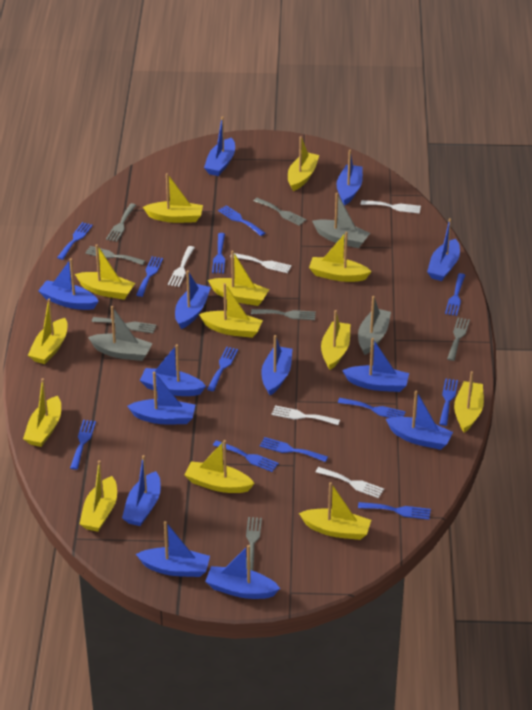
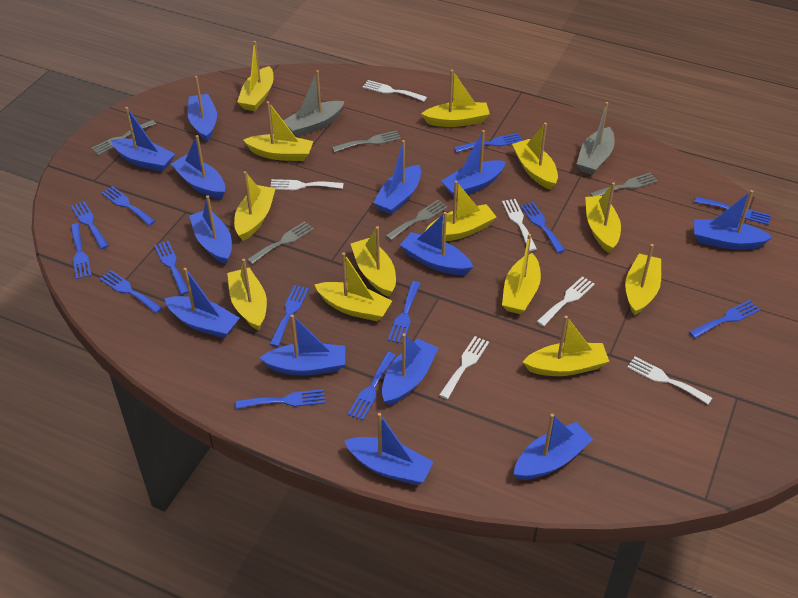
blue fork: 12 -> 13
grey boat: 3 -> 2
grey fork: 7 -> 5
white fork: 5 -> 6

